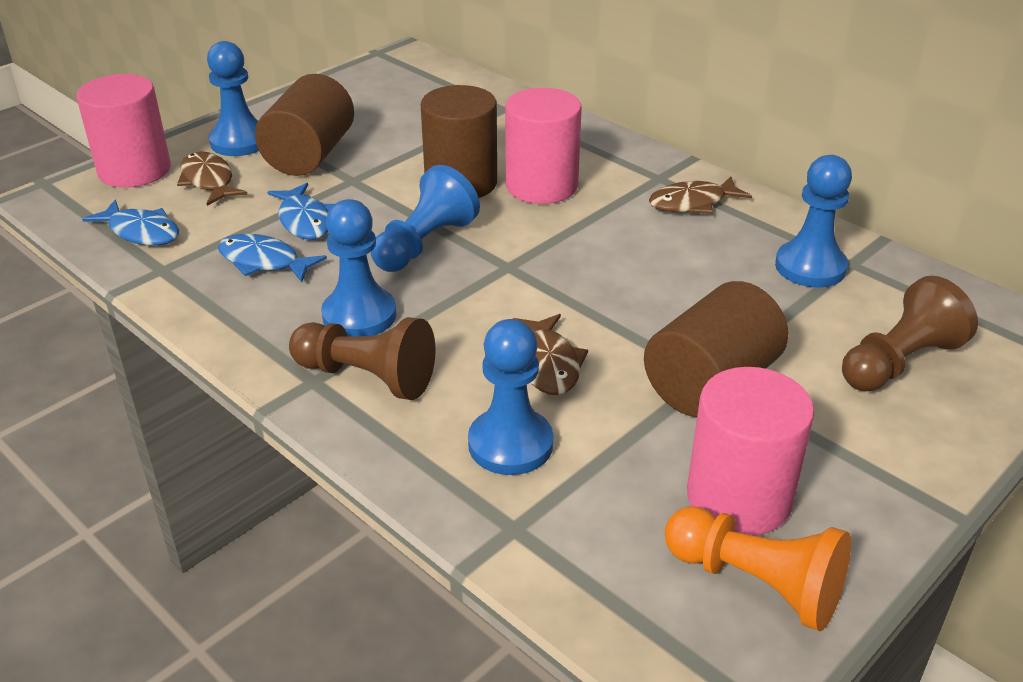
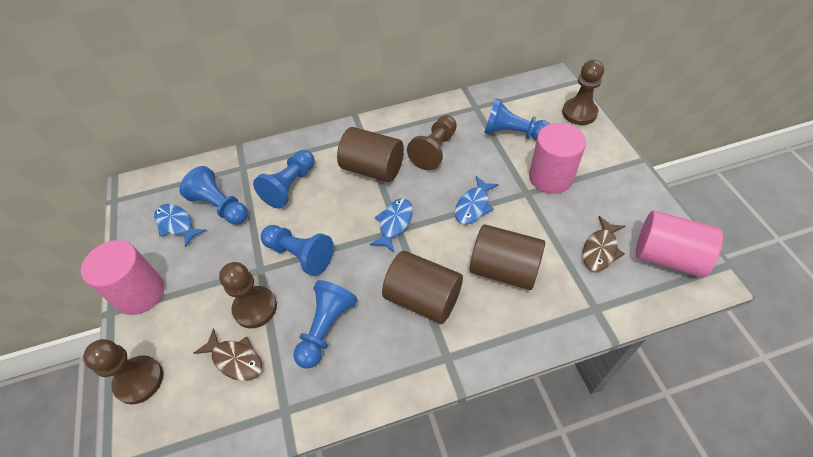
brown fish: 3 -> 2
brown pawn: 2 -> 4
orange pawn: 1 -> 0

